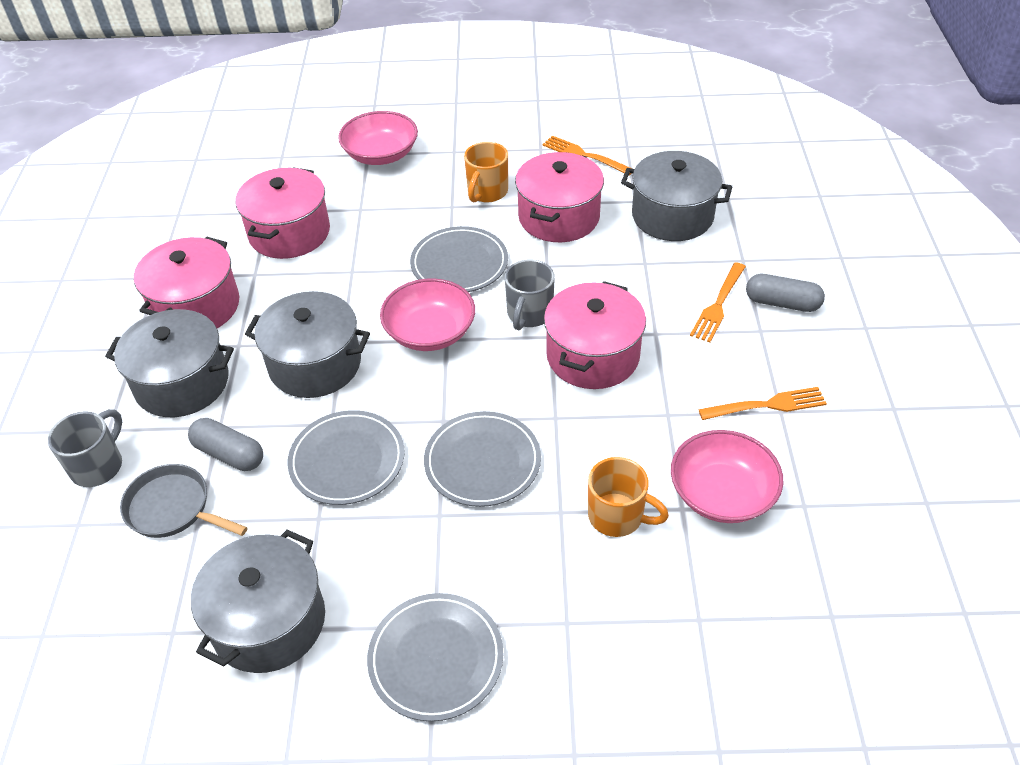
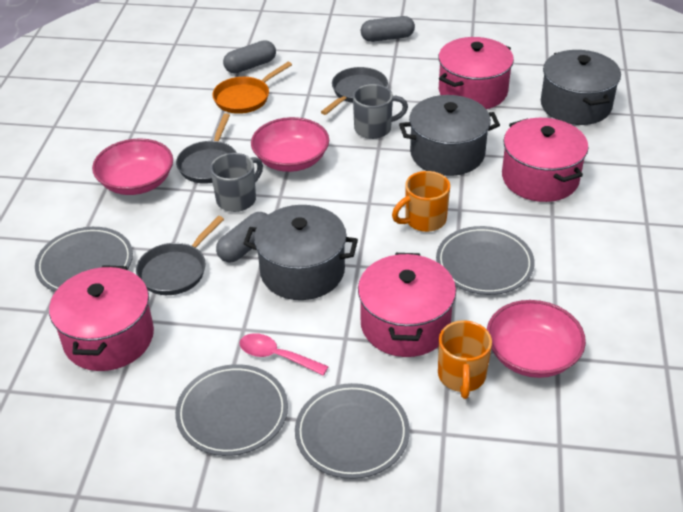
grey capsule: 2 -> 3
grey pan: 1 -> 3
grey pot: 4 -> 3
orange fork: 3 -> 0
orange pan: 0 -> 1
pink spoon: 0 -> 1

